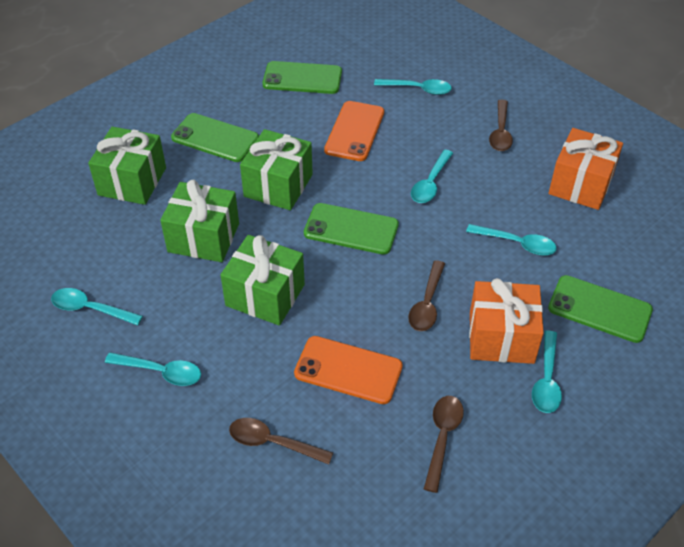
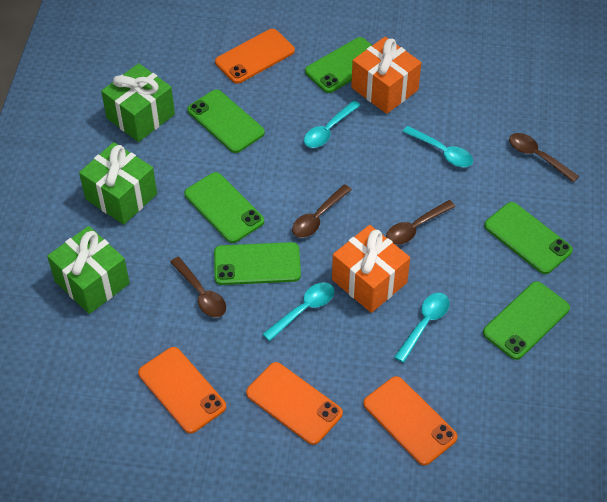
green gift: 4 -> 3
green phone: 4 -> 6
orange phone: 2 -> 4
turquoise spoon: 6 -> 4

